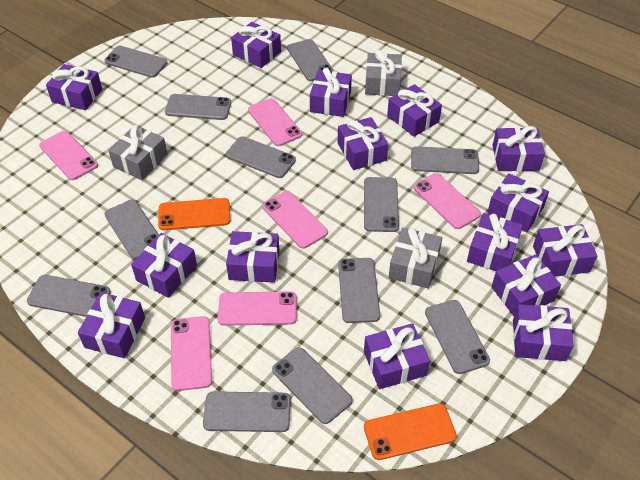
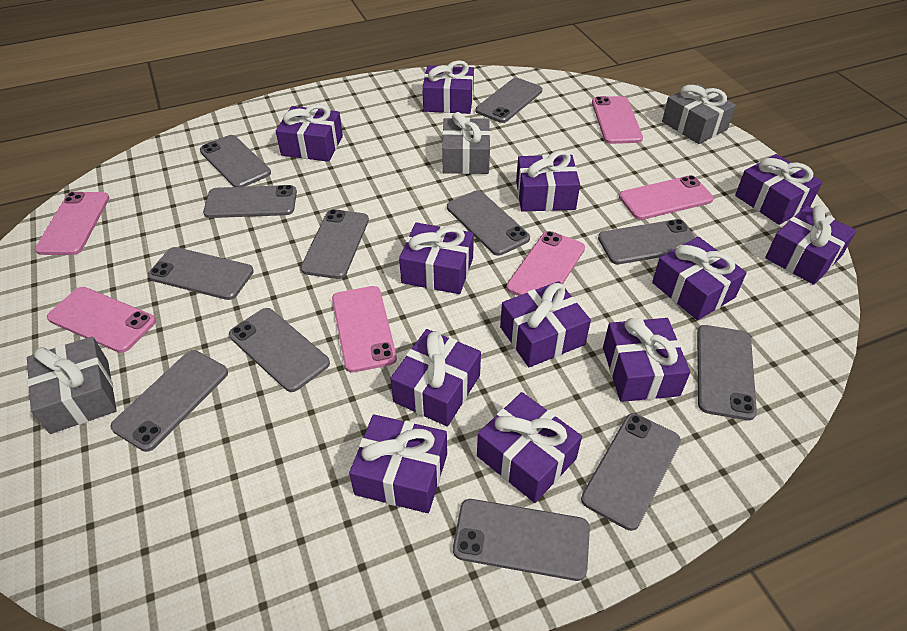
orange phone: 2 -> 0
purple gift: 15 -> 12

